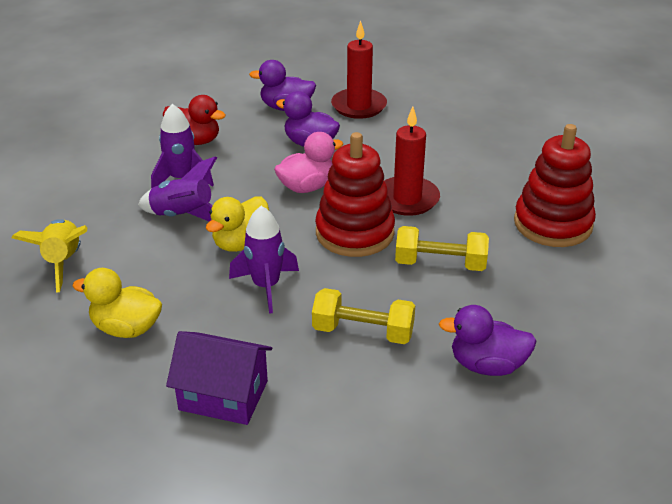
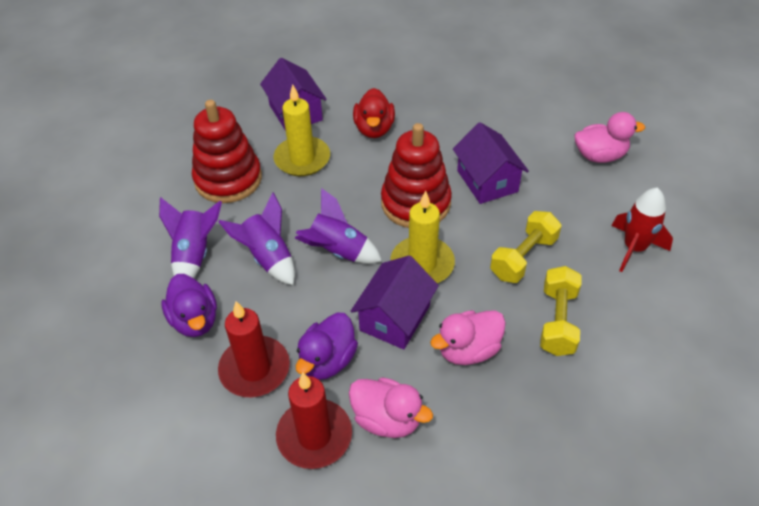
pink duck: 1 -> 3
purple duck: 3 -> 2
purple house: 1 -> 3
red rocket: 0 -> 1
yellow candle: 0 -> 2
yellow duck: 2 -> 0
yellow rocket: 1 -> 0

